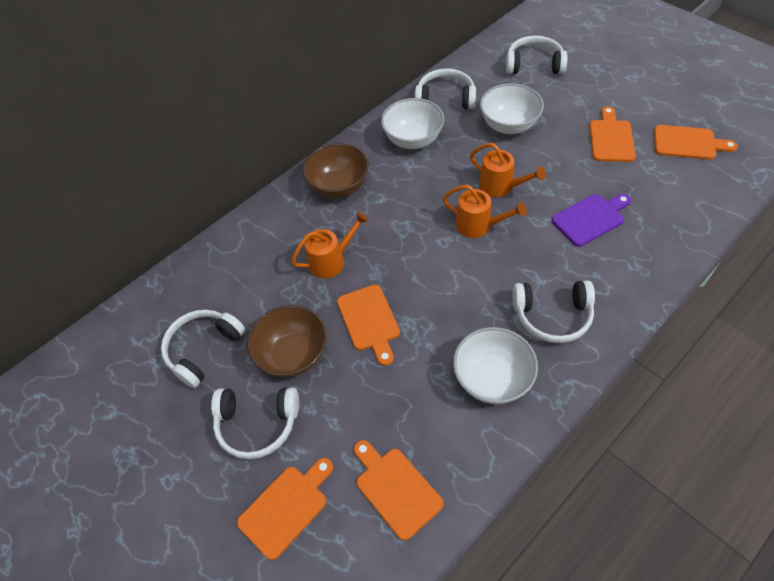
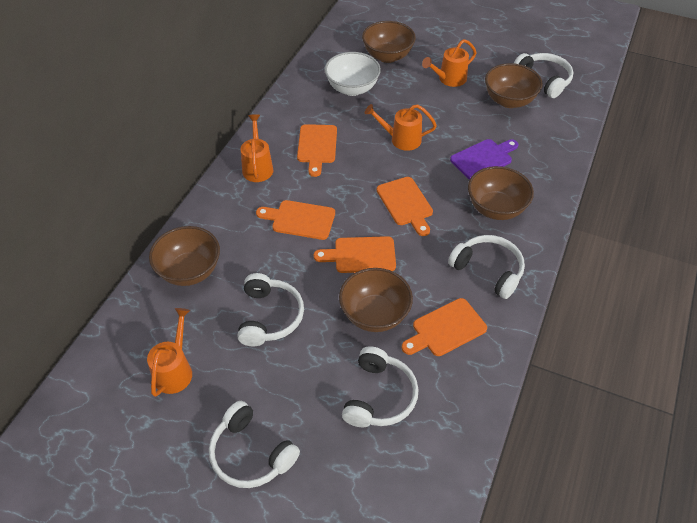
brown bowl: 2 -> 5
orange watering can: 3 -> 4
white bowl: 3 -> 1

